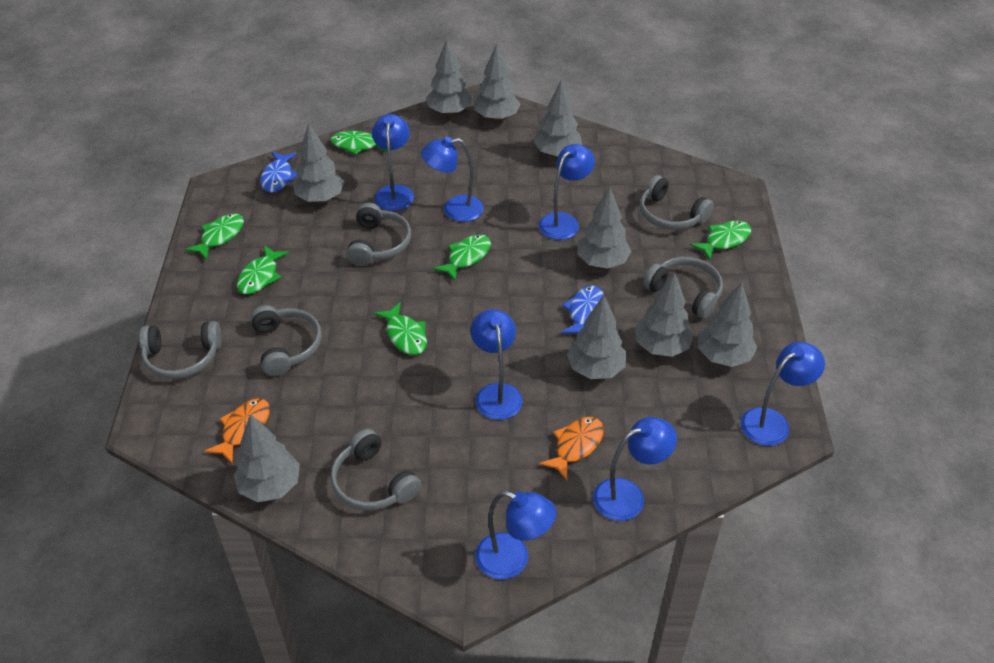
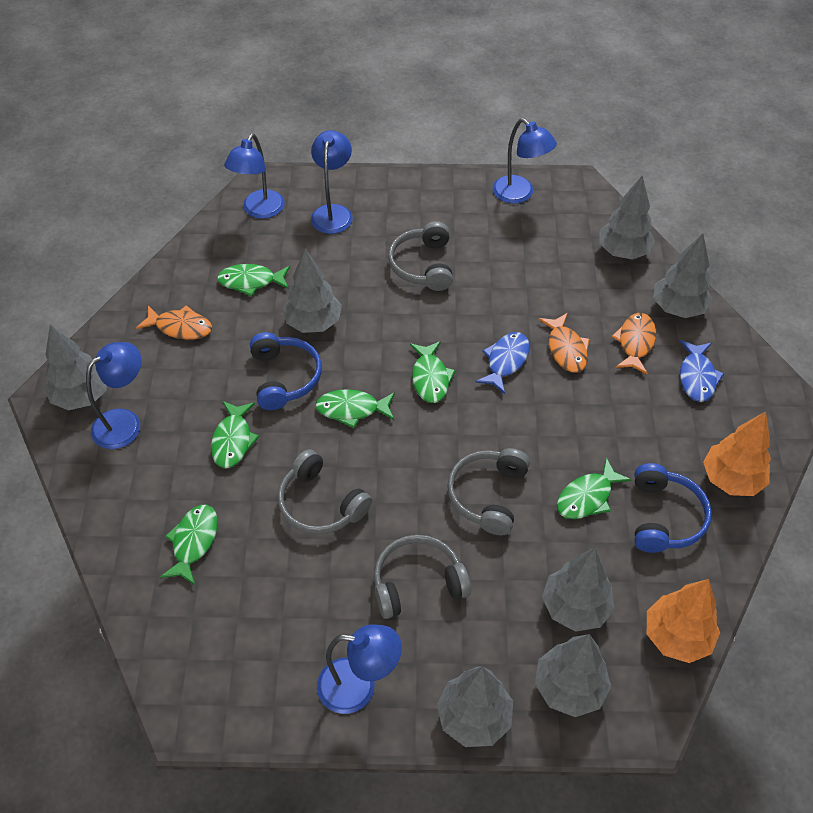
blue headphones: 0 -> 2
blue lamp: 7 -> 5
grey headphones: 6 -> 4
grey tree: 9 -> 7
orange fish: 2 -> 3
orange tree: 0 -> 2

